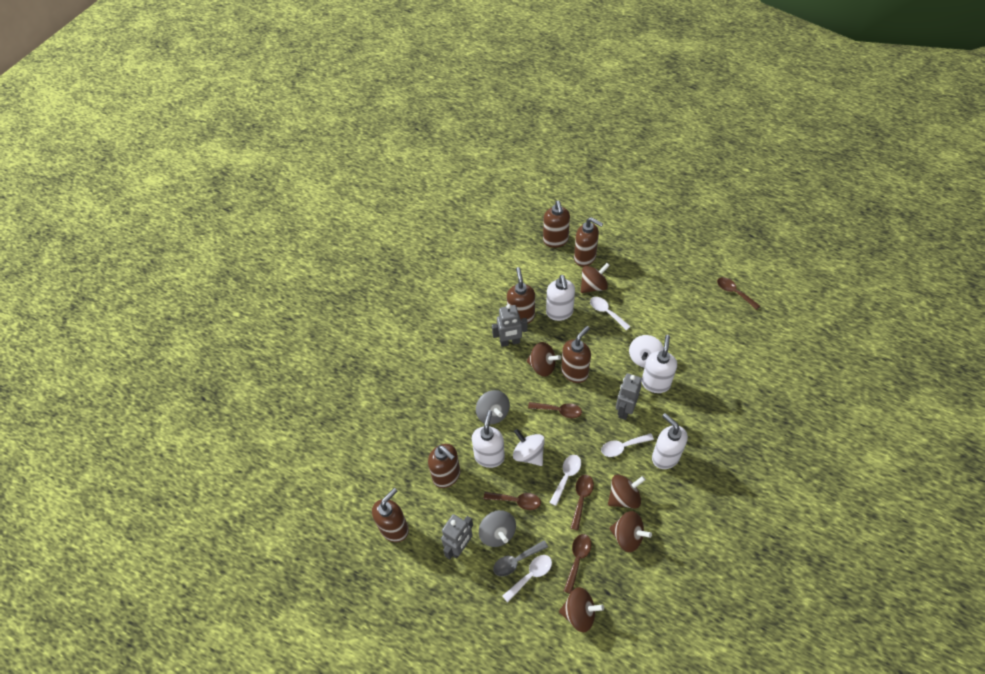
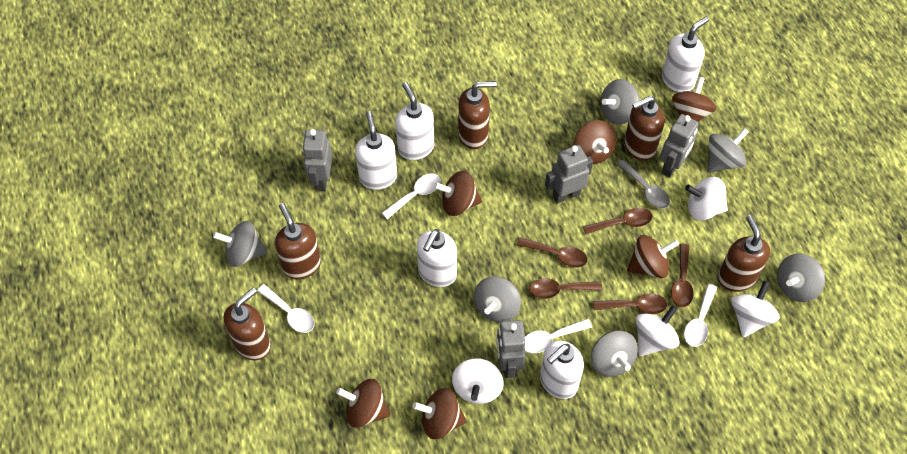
brown soap dispenser: 6 -> 5
brown spinning top: 5 -> 6
grey robot: 3 -> 4
grey spinning top: 2 -> 6
white soap dispenser: 4 -> 5
white spinning top: 2 -> 4

